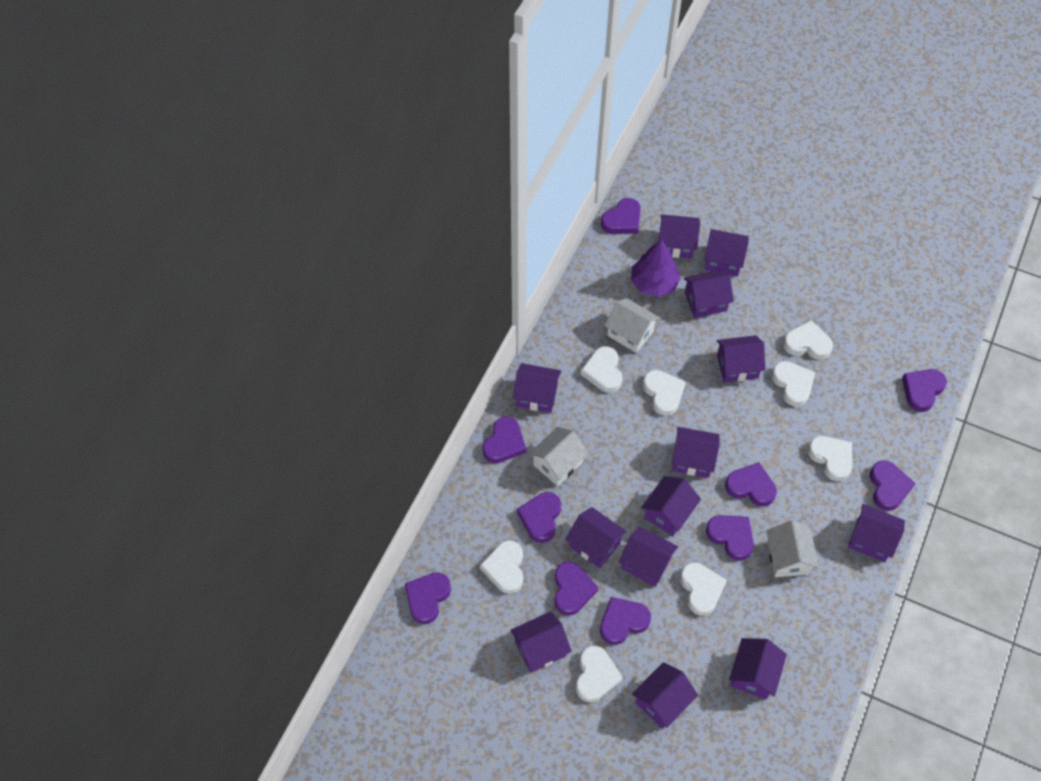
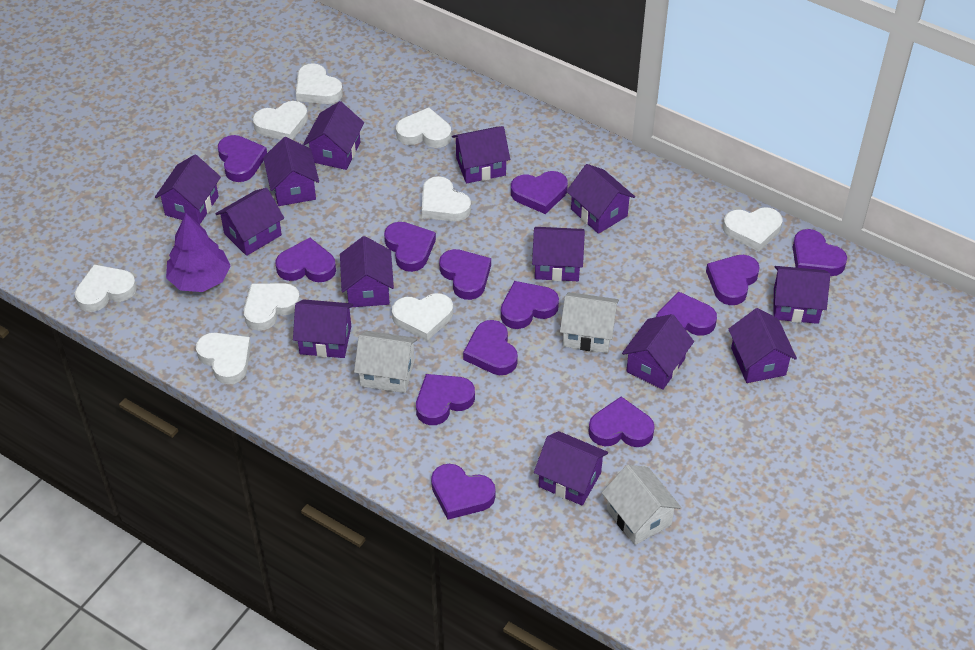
purple heart: 10 -> 13
white heart: 8 -> 9

